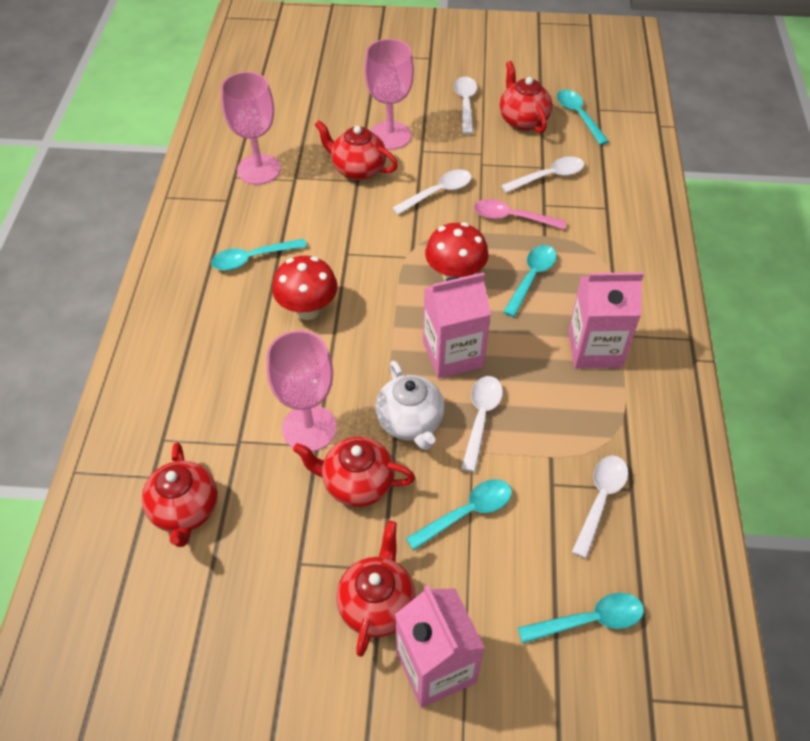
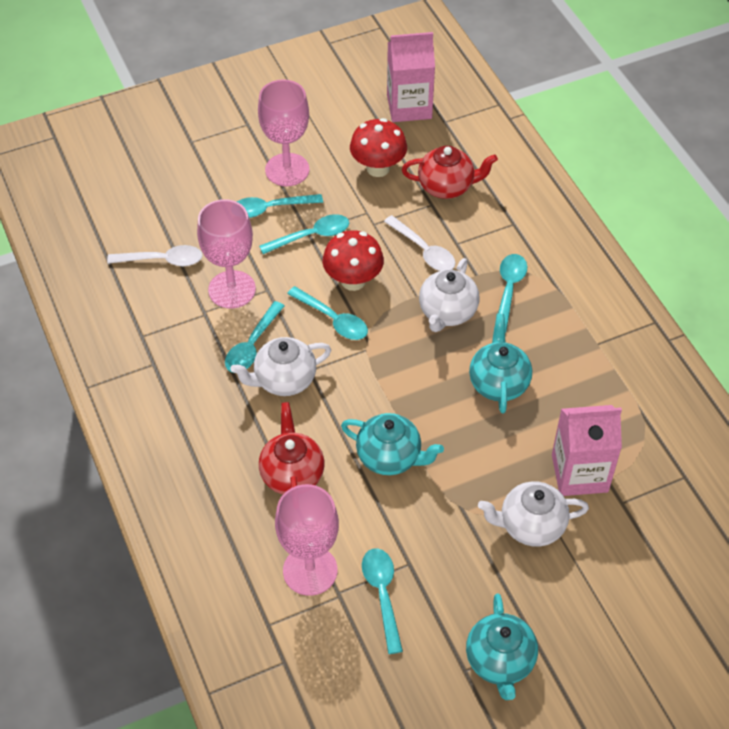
pink carton: 3 -> 2
pink spoon: 1 -> 0
red teapot: 5 -> 2
turquoise spoon: 5 -> 6
turquoise teapot: 0 -> 3
white spoon: 5 -> 2
white teapot: 1 -> 3

